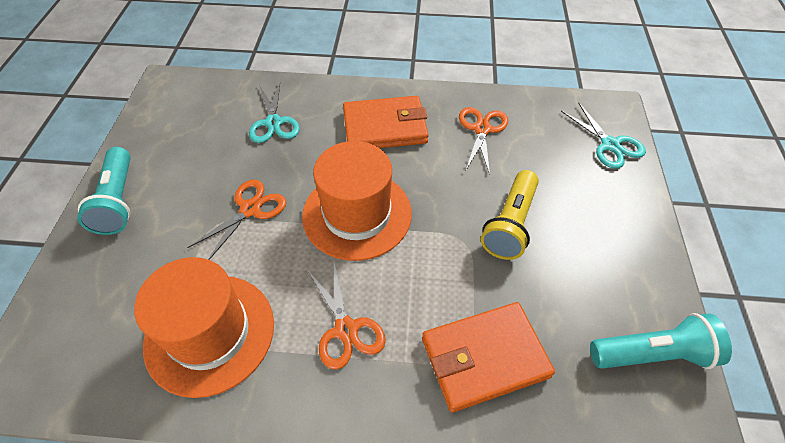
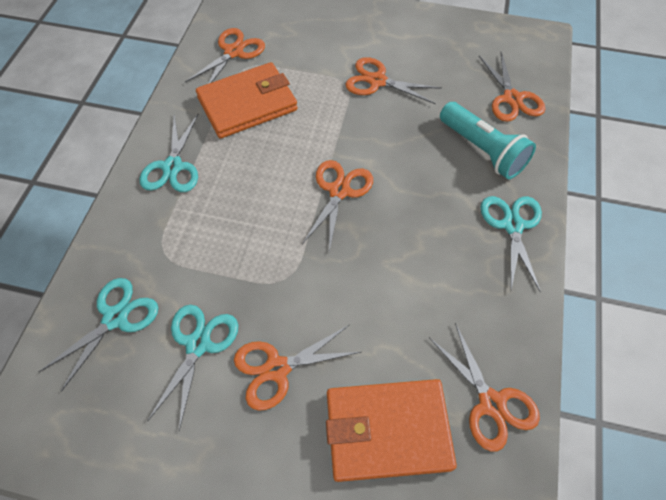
orange hat: 2 -> 0
orange scissors: 3 -> 6
turquoise flashlight: 2 -> 1
turquoise scissors: 2 -> 4
yellow flashlight: 1 -> 0

